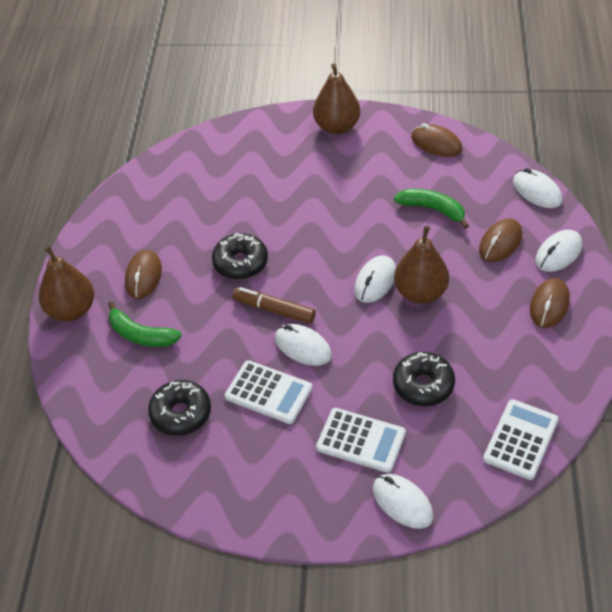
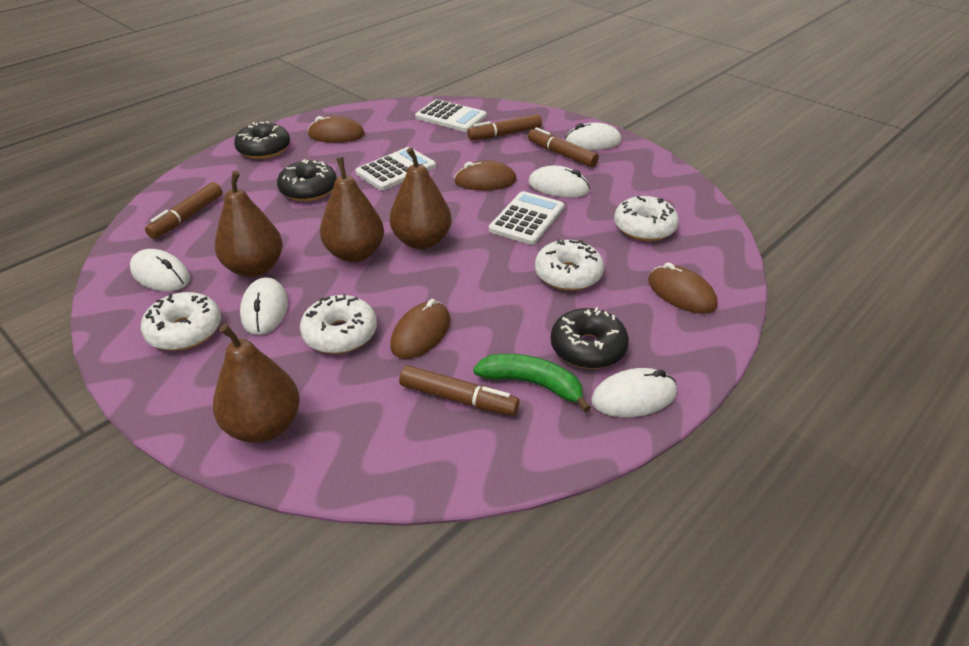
brown marker: 1 -> 4
brown pear: 3 -> 4
green banana: 2 -> 1
white donut: 0 -> 4

